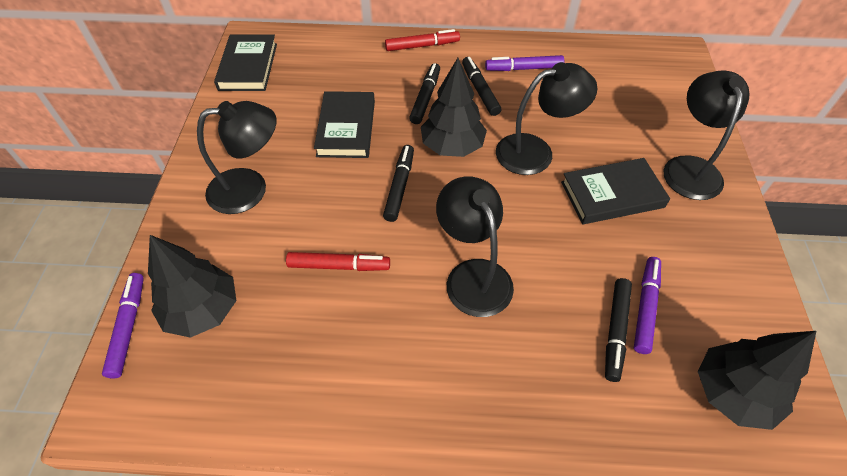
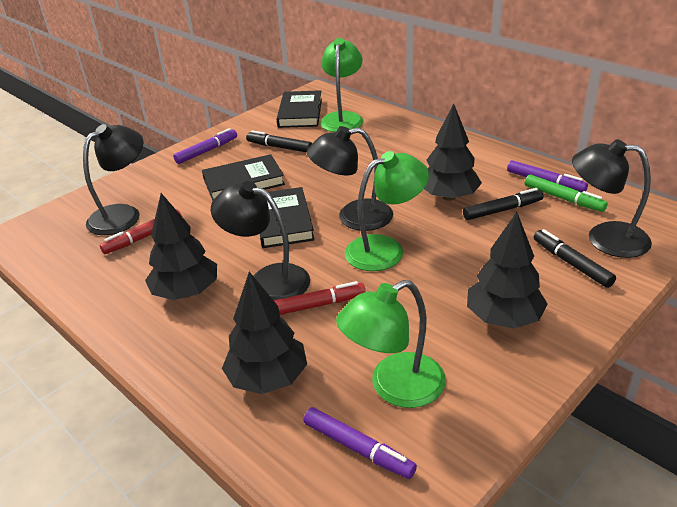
black marker: 4 -> 3
black tree: 3 -> 4
green lamp: 0 -> 3
green marker: 0 -> 1

